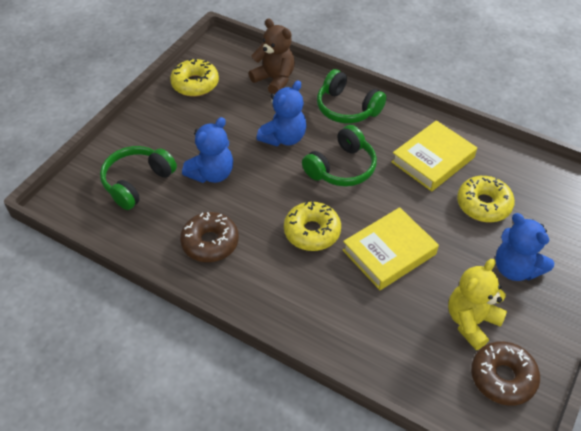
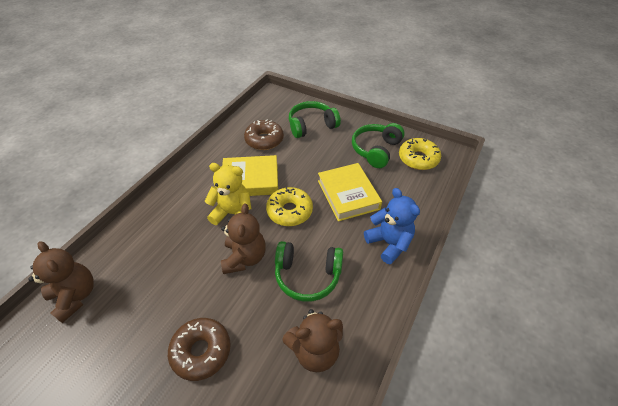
blue teddy bear: 3 -> 1
brown teddy bear: 1 -> 3
yellow donut: 3 -> 2

